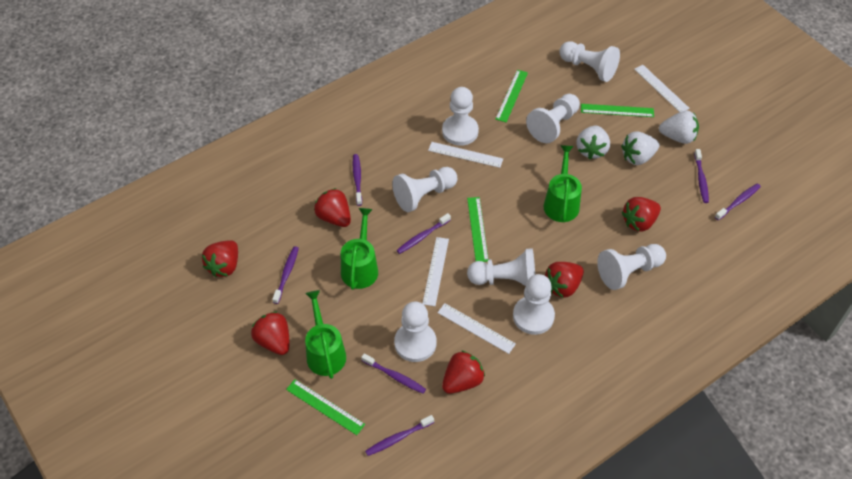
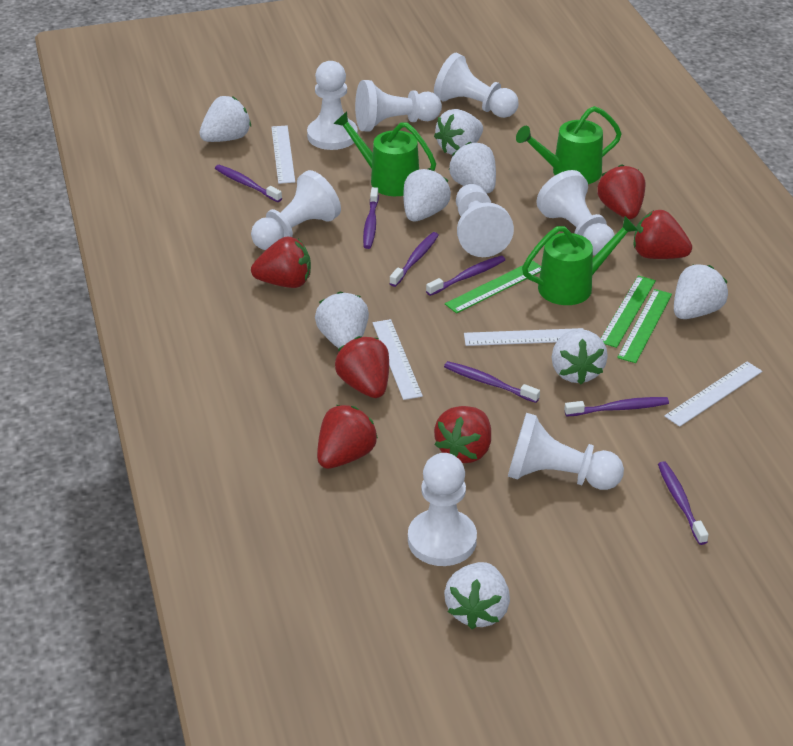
green ruler: 4 -> 3
white strawberry: 3 -> 8

